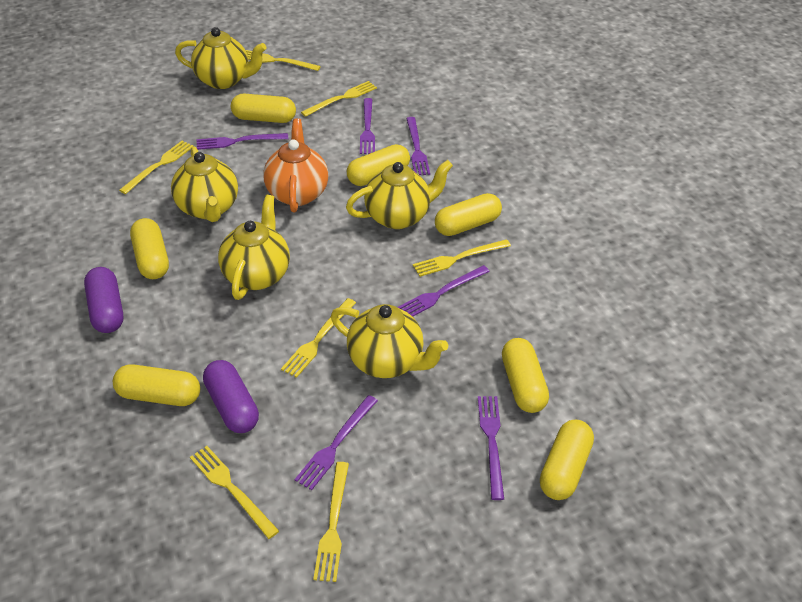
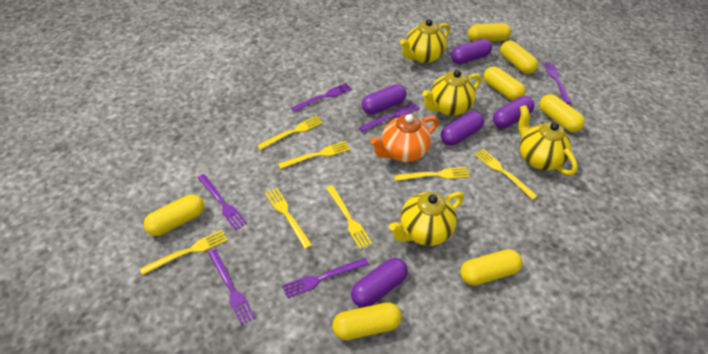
purple capsule: 2 -> 5
yellow teapot: 5 -> 4

